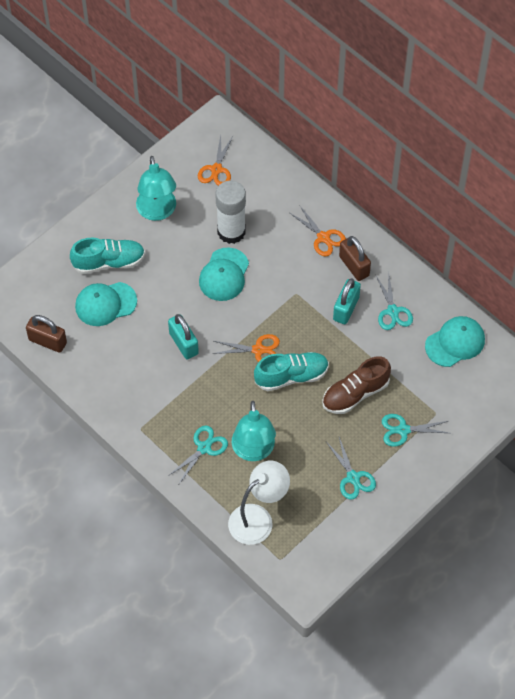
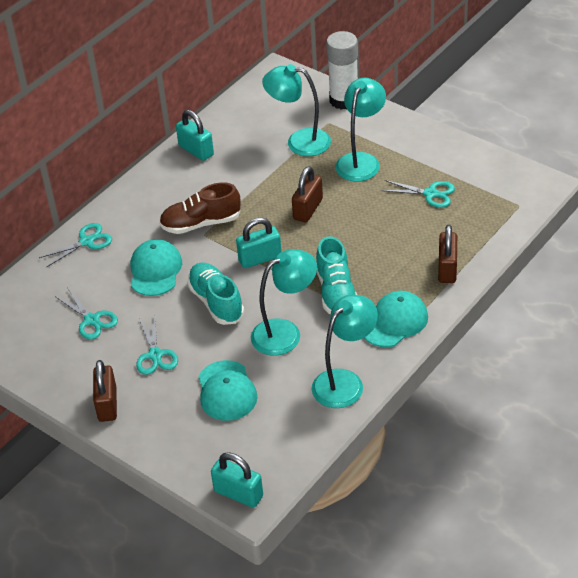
brown padlock: 2 -> 3
orange scissors: 3 -> 0
turquoise lamp: 2 -> 4
turquoise padlock: 2 -> 3
white lamp: 1 -> 0

